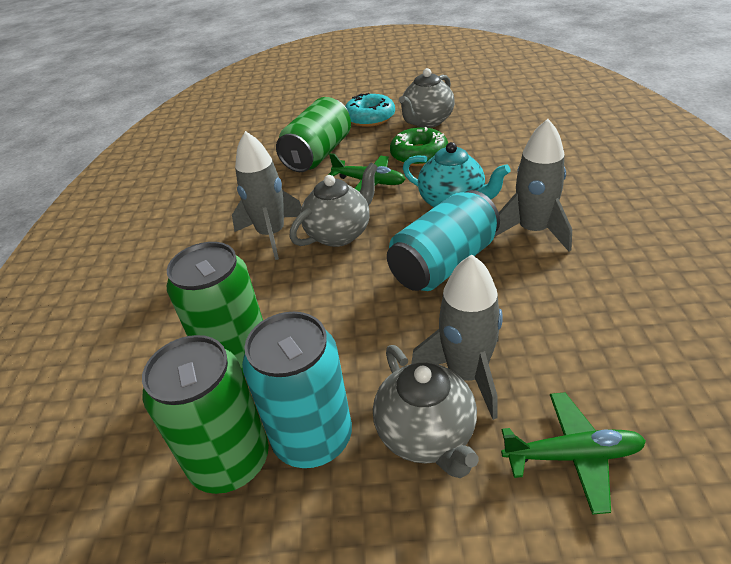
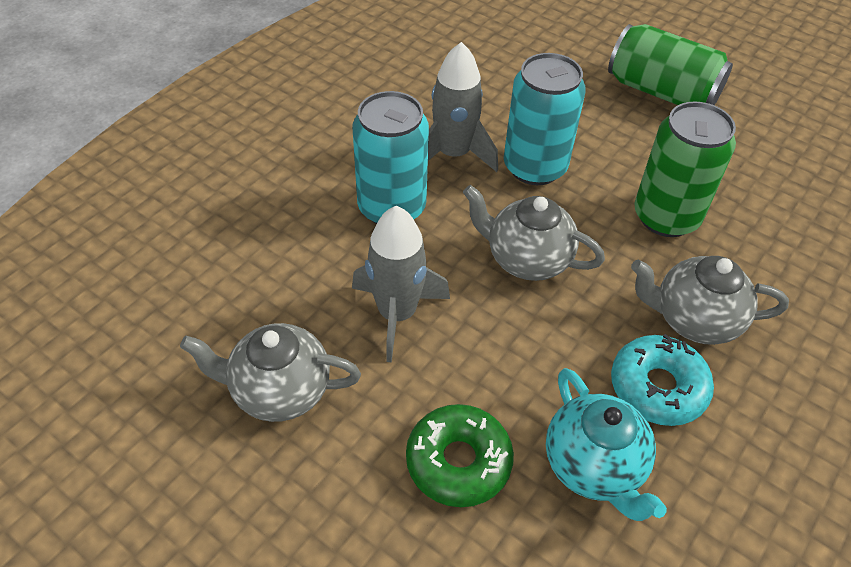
green can: 3 -> 2
green plane: 2 -> 0
grey rocket: 3 -> 2

